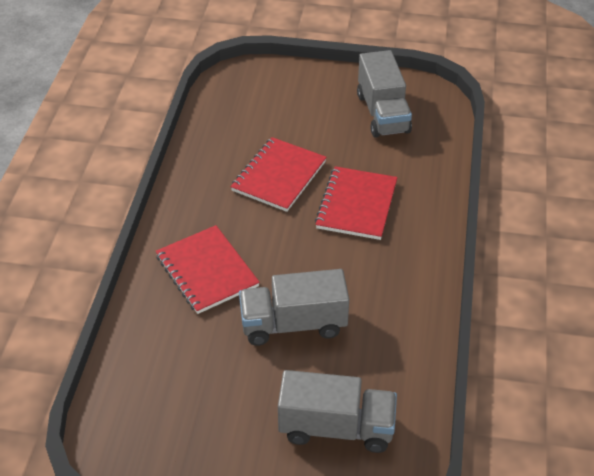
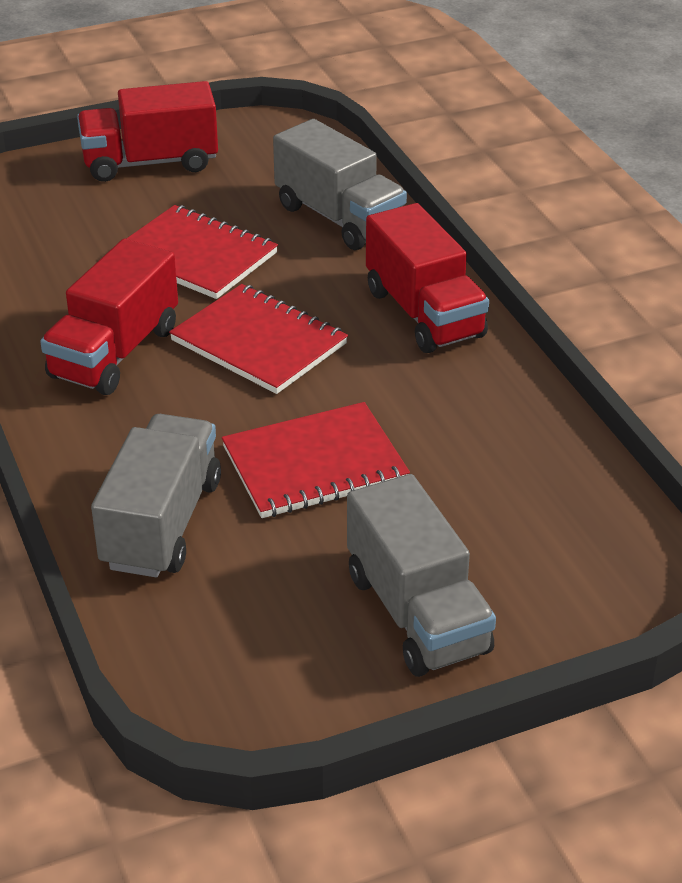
red truck: 0 -> 3

